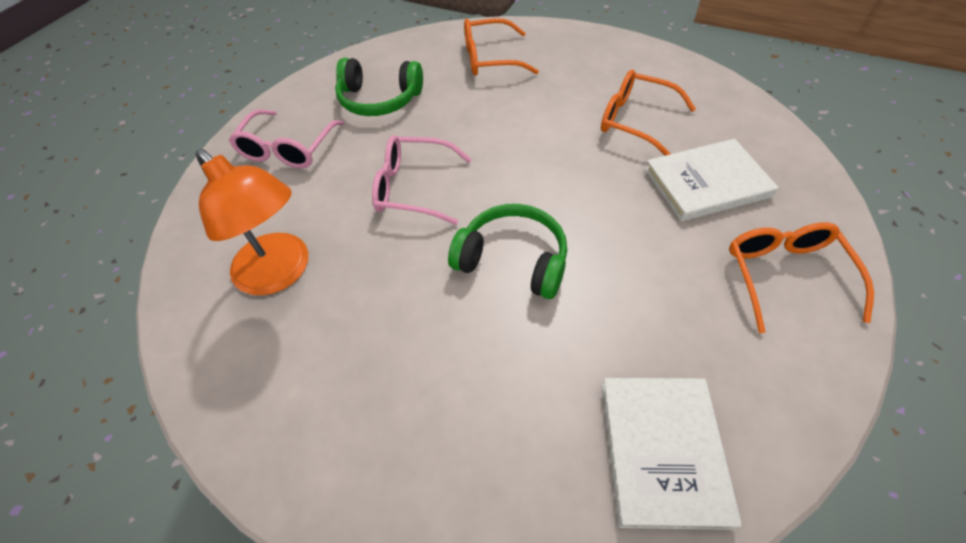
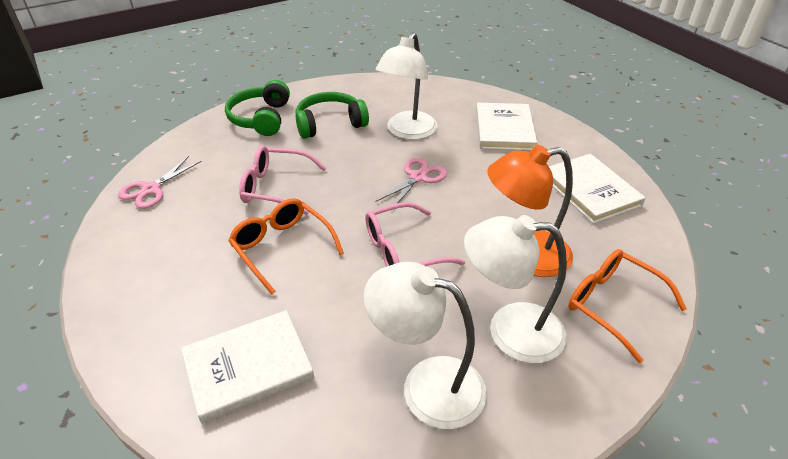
orange glasses: 3 -> 2
pink scissors: 0 -> 2
white book: 2 -> 3
white lamp: 0 -> 3

